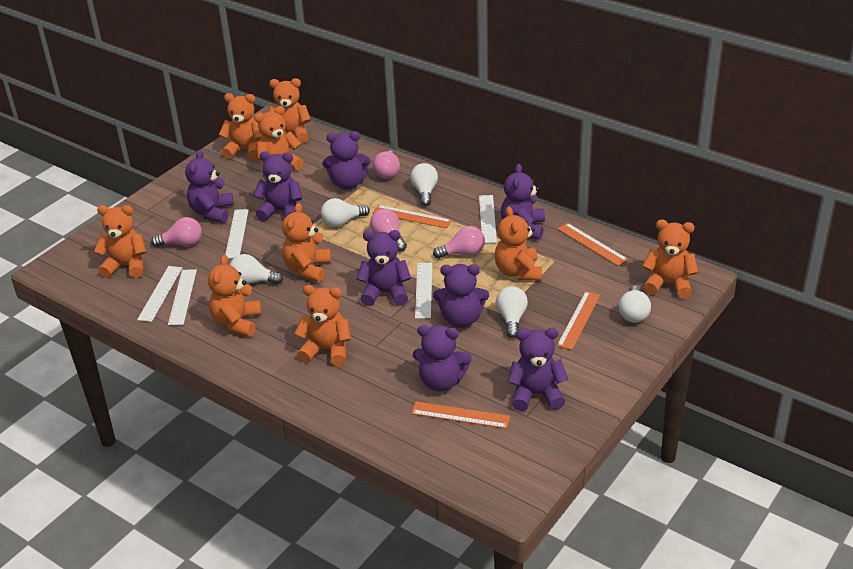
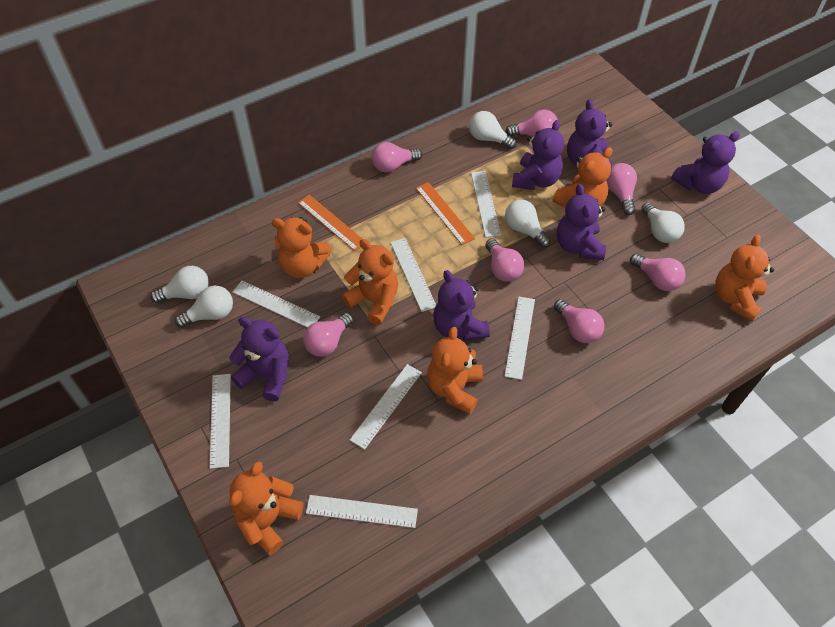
orange ruler: 4 -> 2
orange teddy bear: 9 -> 6
pink light bulb: 4 -> 7
purple teddy bear: 8 -> 6
white ruler: 5 -> 7

